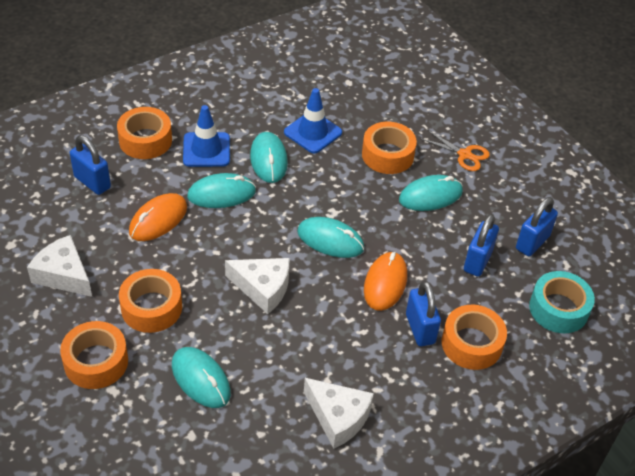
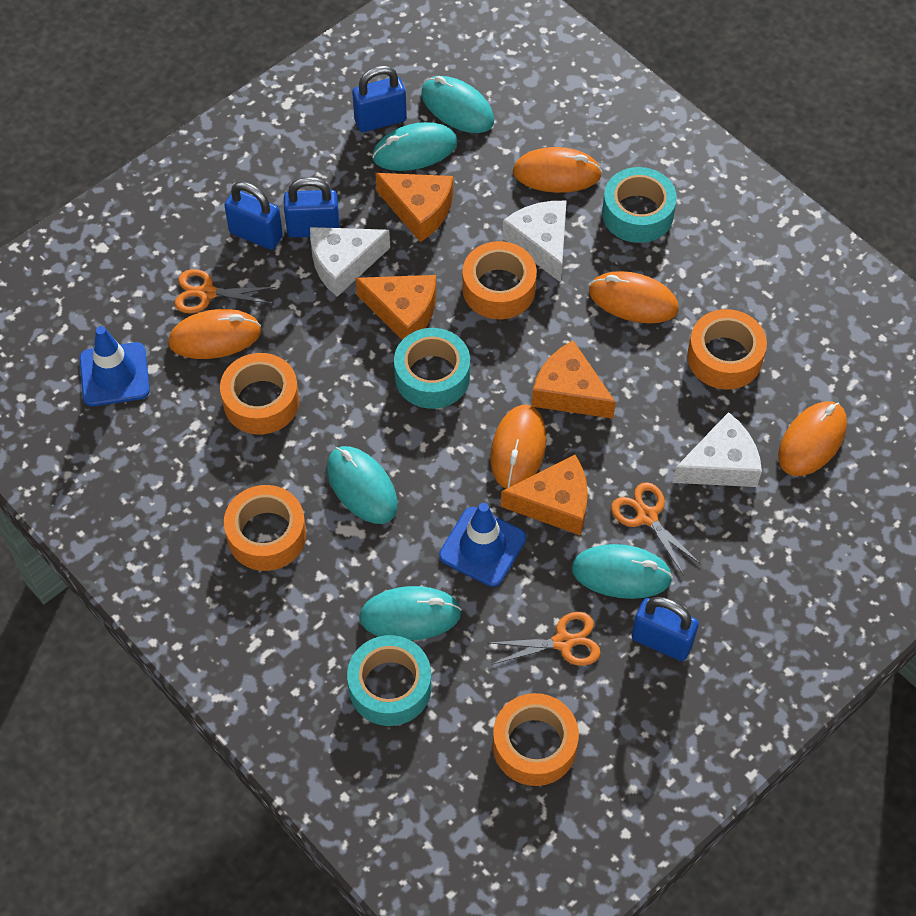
orange cheese: 0 -> 4
orange mouse: 2 -> 5
orange scissors: 1 -> 3
turquoise tape: 1 -> 3

